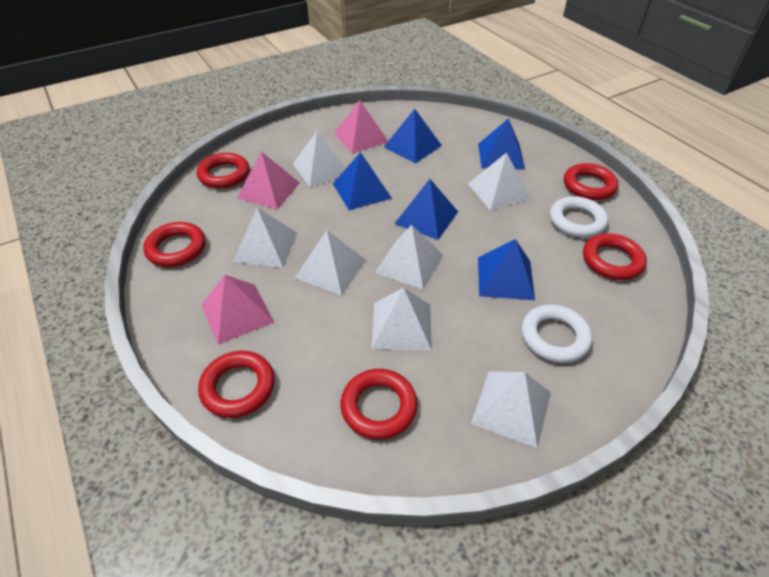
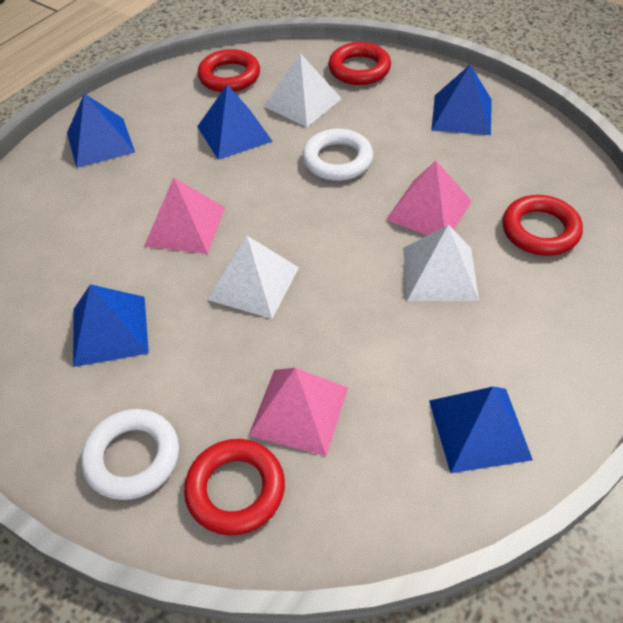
red ring: 6 -> 4
white pyramid: 7 -> 3

